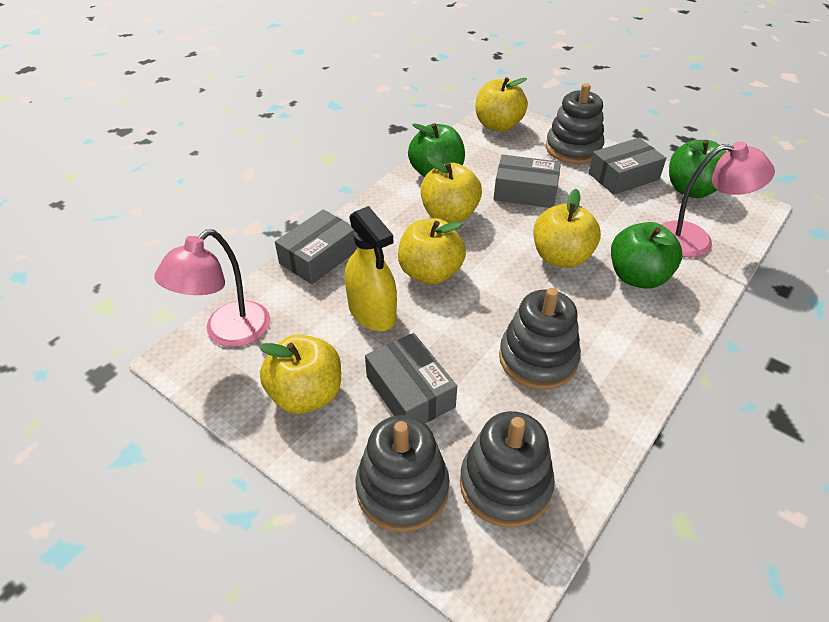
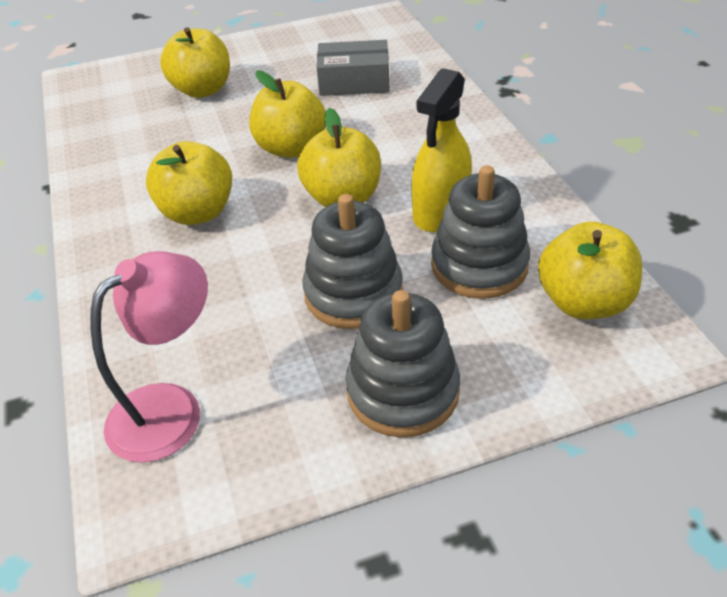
green apple: 3 -> 0
grey box: 4 -> 1
grey stacking toy: 4 -> 3
pink lamp: 2 -> 1

